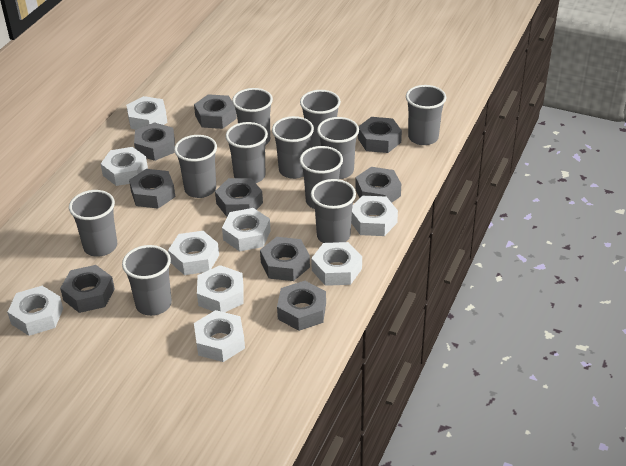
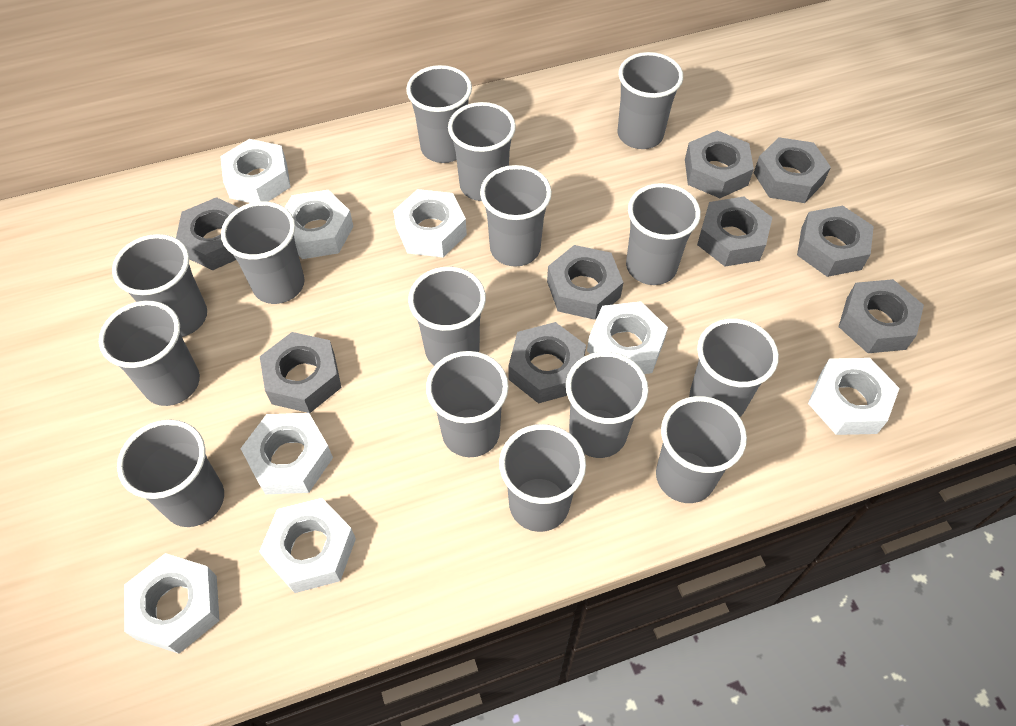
grey cup: 11 -> 15
white nut: 9 -> 8

